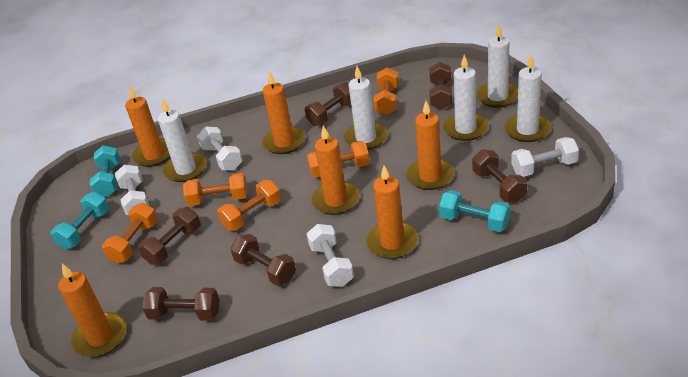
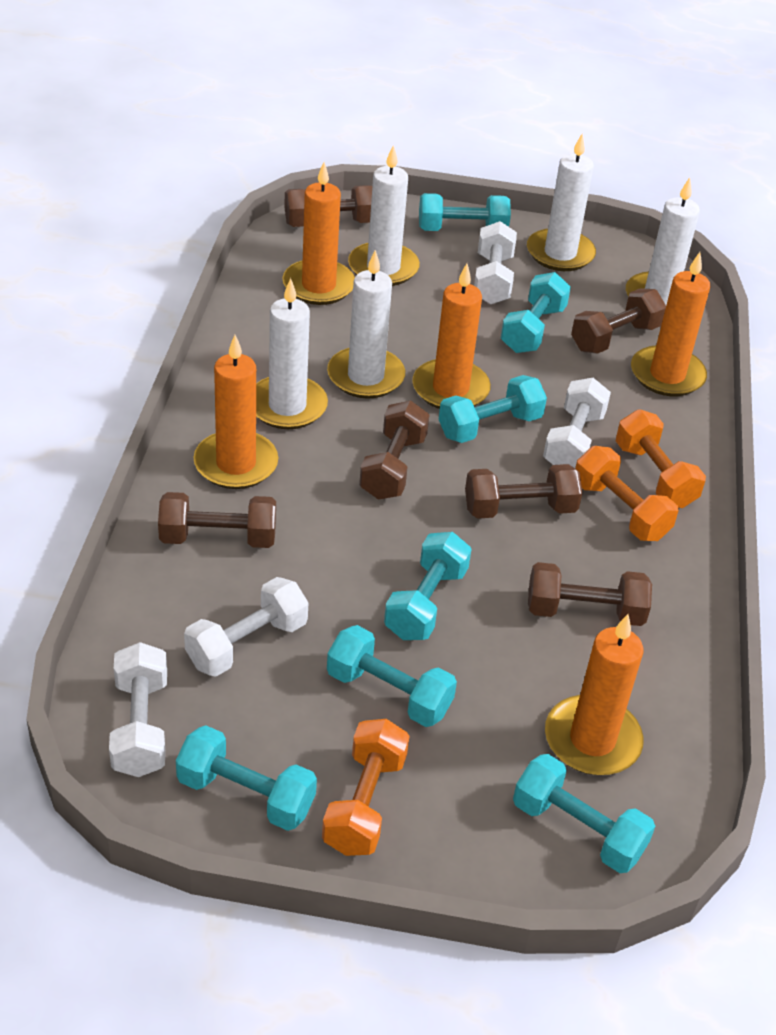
orange candle: 6 -> 5
orange dumbbell: 5 -> 3
turquoise dumbbell: 3 -> 7

